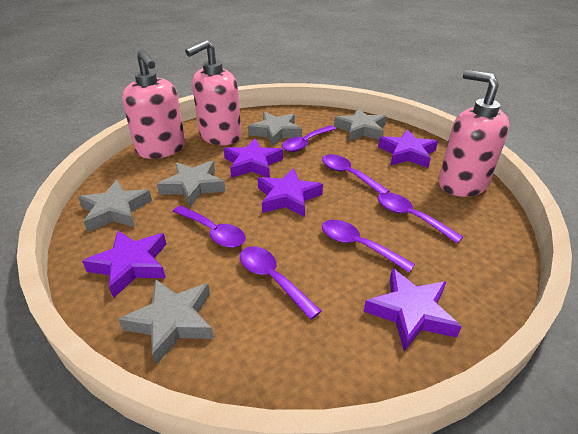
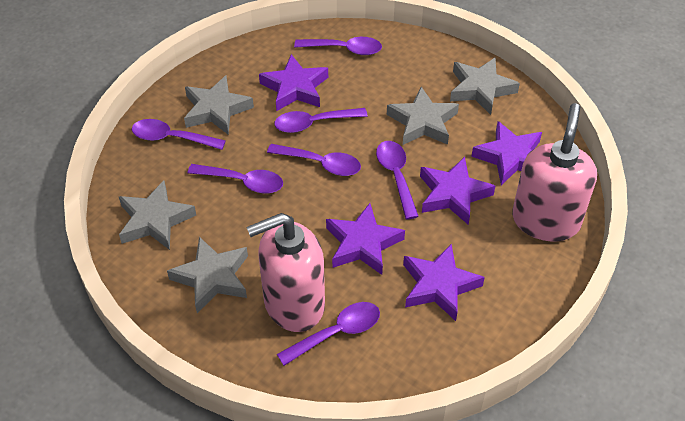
pink soap dispenser: 3 -> 2
purple spoon: 6 -> 7

